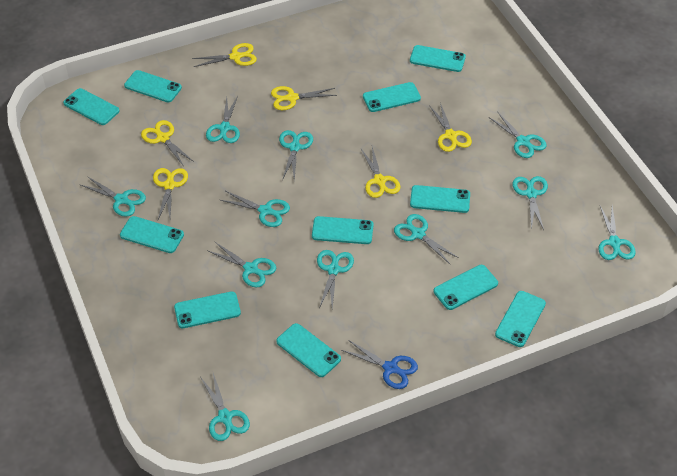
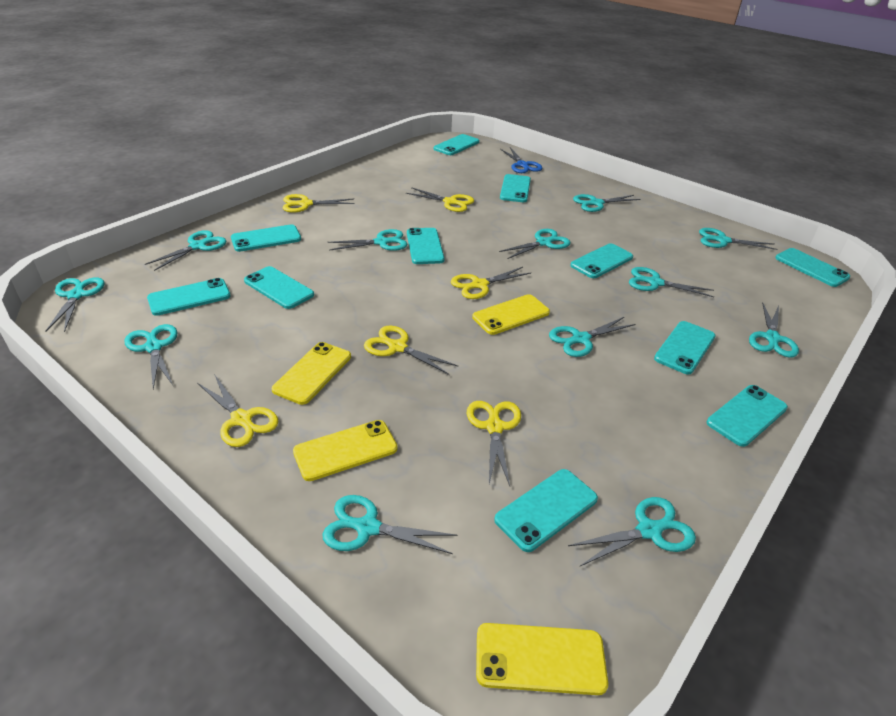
turquoise scissors: 11 -> 12
yellow phone: 0 -> 4

